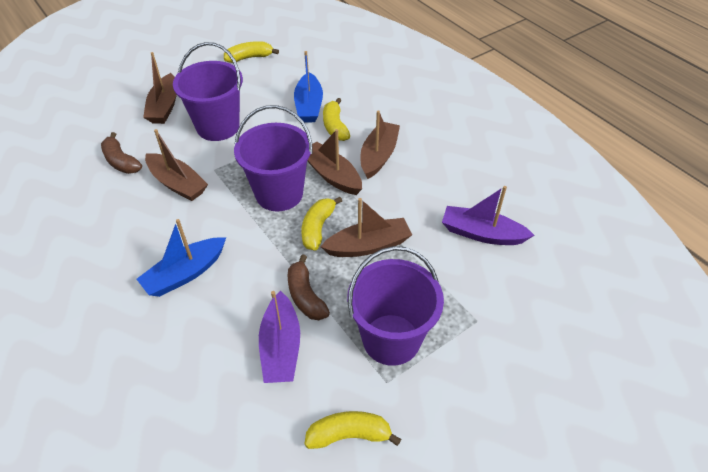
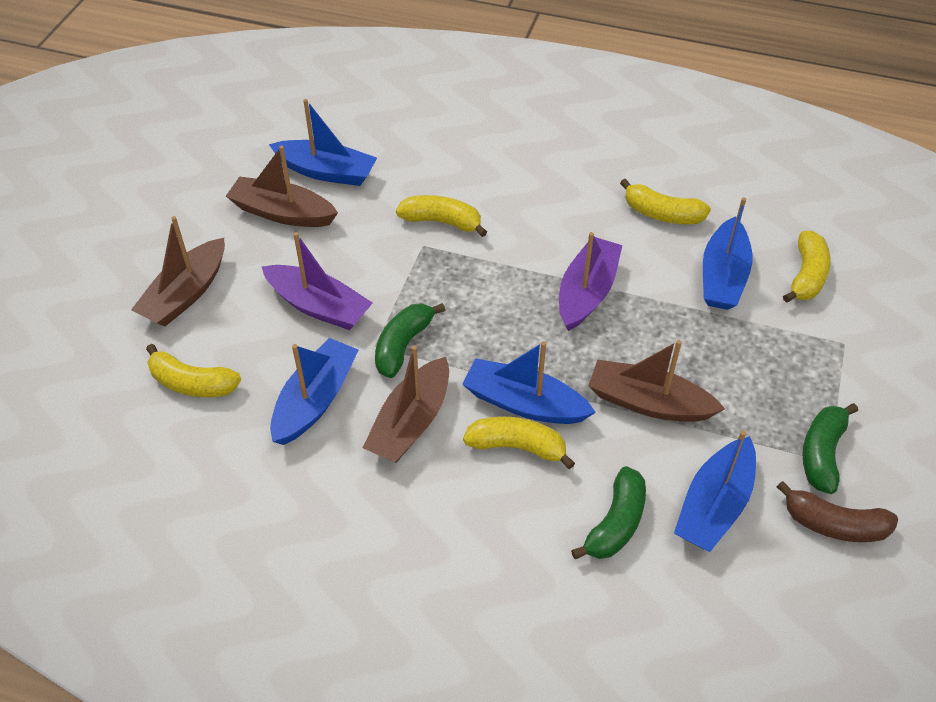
blue boat: 2 -> 5
brown banana: 2 -> 1
brown boat: 5 -> 4
green banana: 0 -> 3
purple bucket: 3 -> 0
yellow banana: 4 -> 5

